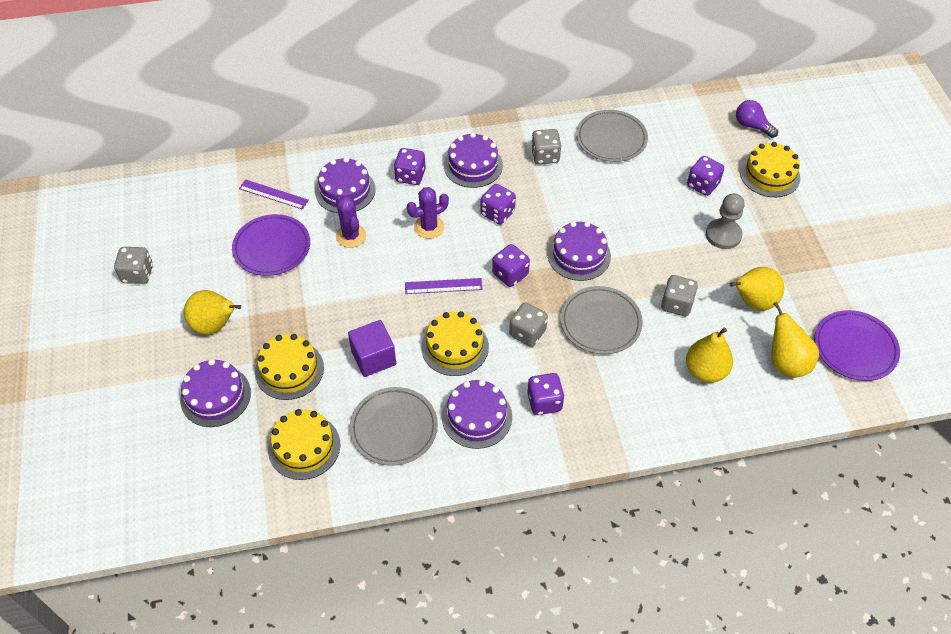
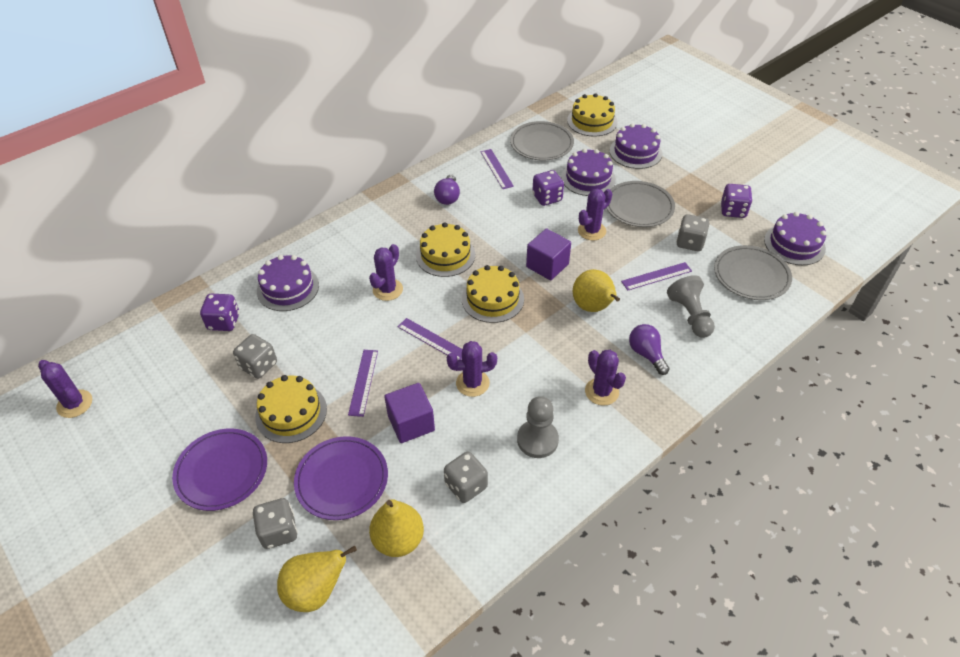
grey pawn: 1 -> 2
purple cactus: 2 -> 5
purple cake: 5 -> 4
purple cube: 1 -> 2
purple dice: 5 -> 3
purple light bulb: 1 -> 2
purple ruler: 2 -> 4
yellow pear: 4 -> 3

